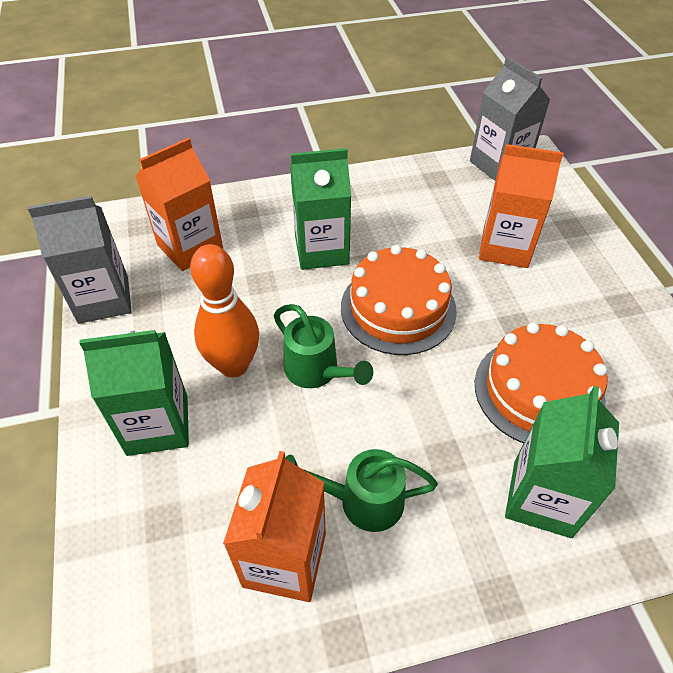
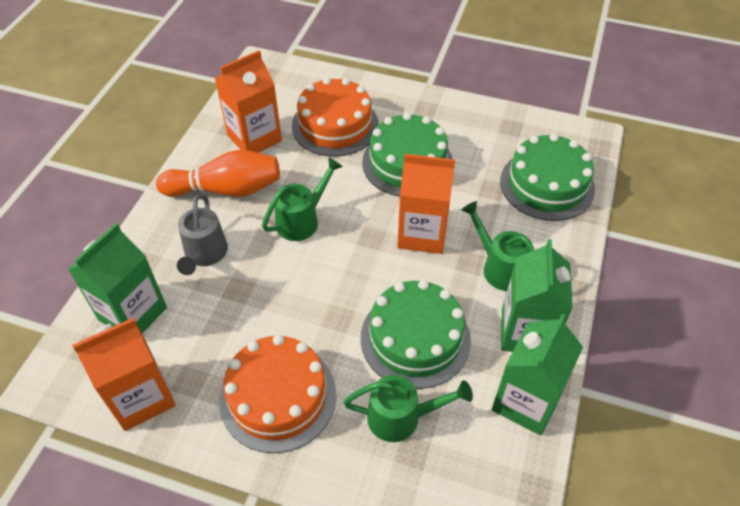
green cake: 0 -> 3
green watering can: 2 -> 3
grey carton: 2 -> 0
grey watering can: 0 -> 1

